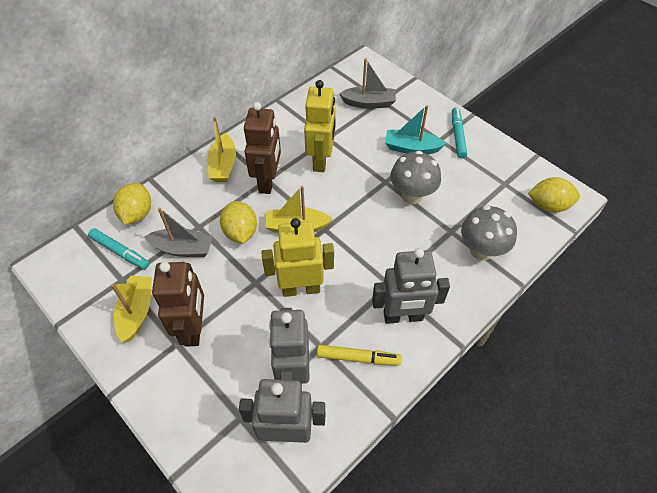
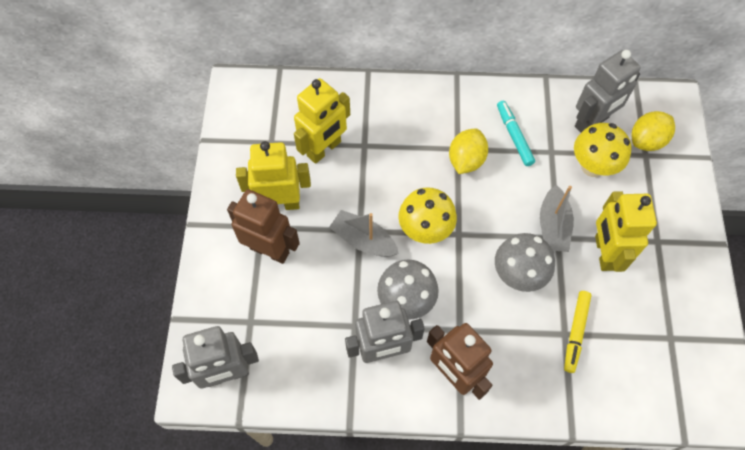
turquoise boat: 1 -> 0
turquoise marker: 2 -> 1
yellow boat: 3 -> 0
yellow lemon: 3 -> 2
yellow mushroom: 0 -> 2
yellow robot: 2 -> 3

